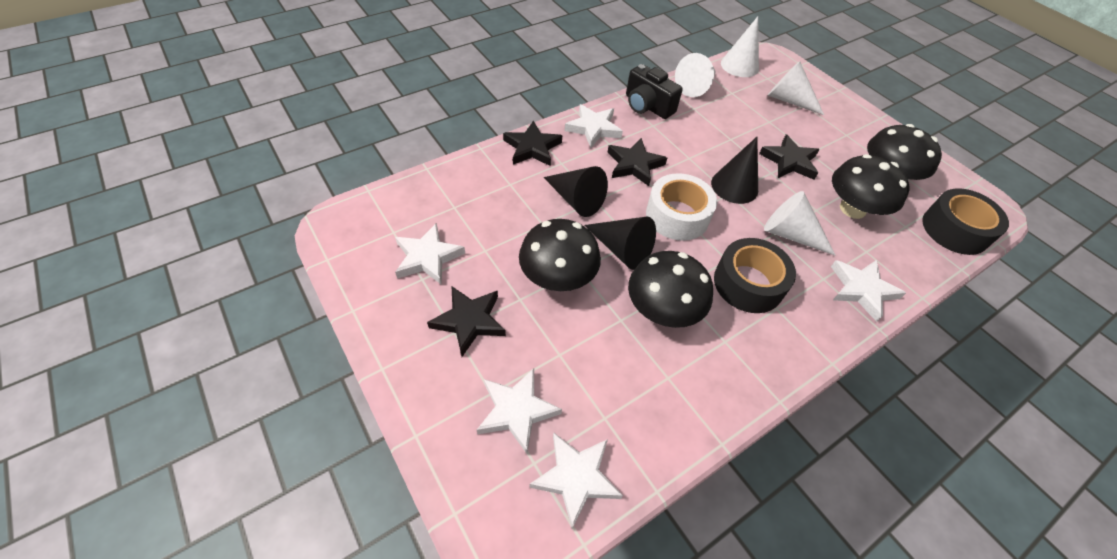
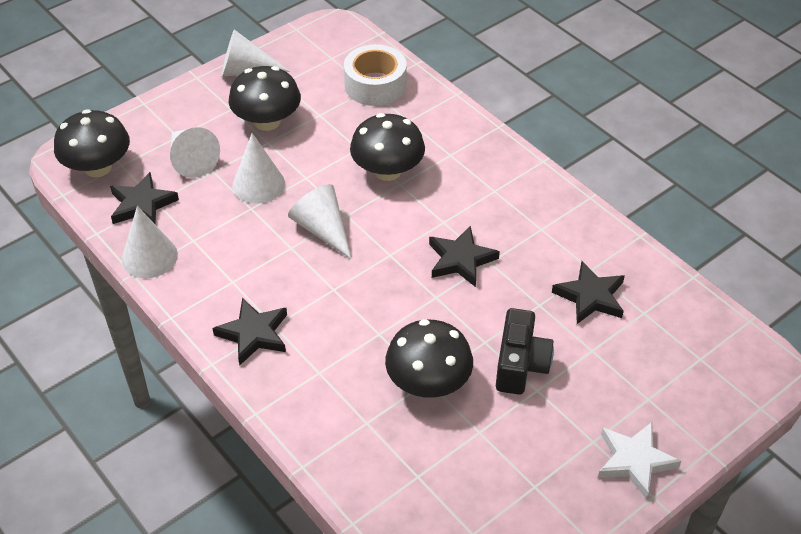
black cone: 3 -> 0
black tape: 2 -> 0
white cone: 4 -> 5
white star: 5 -> 1

